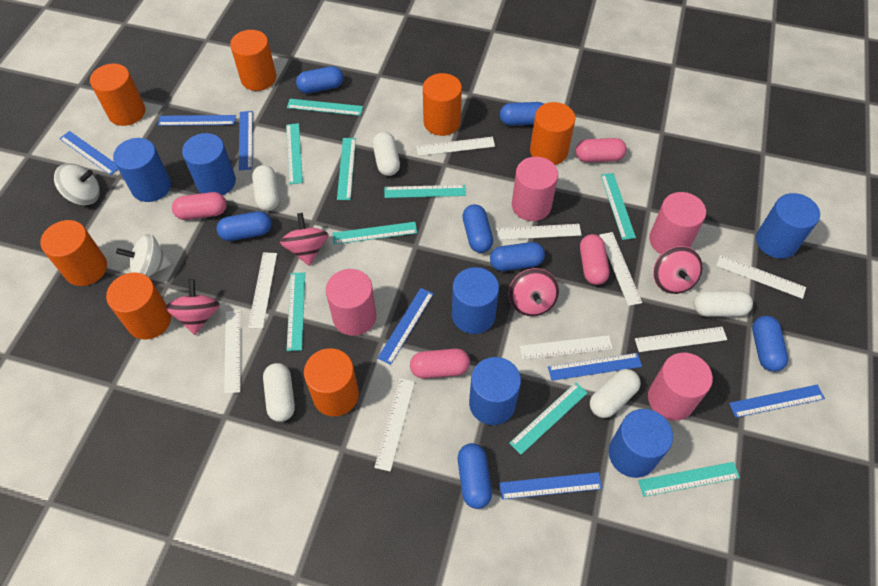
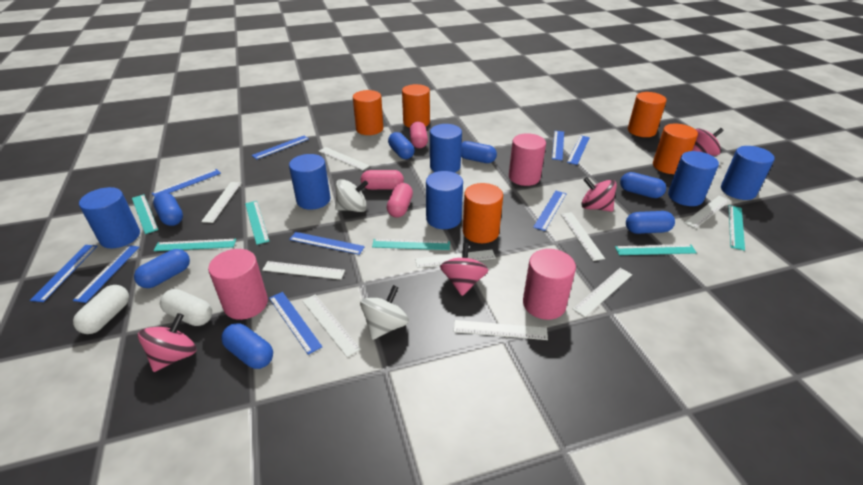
blue ruler: 7 -> 9
orange cylinder: 7 -> 5
pink capsule: 4 -> 3
pink cylinder: 4 -> 3
turquoise ruler: 9 -> 6
white capsule: 5 -> 2

